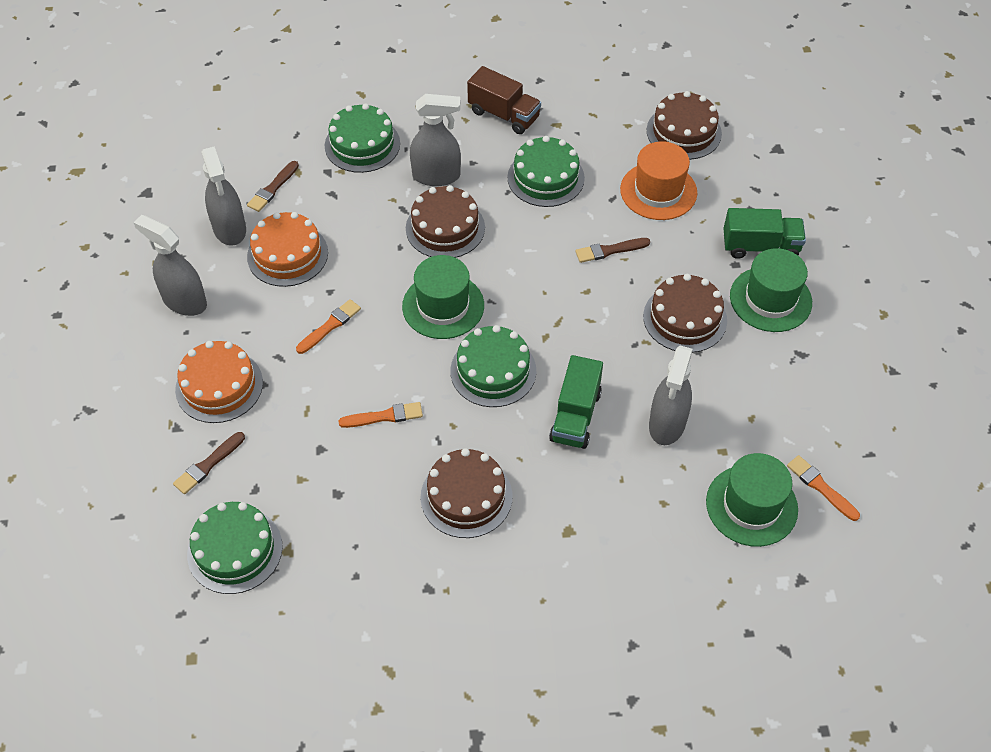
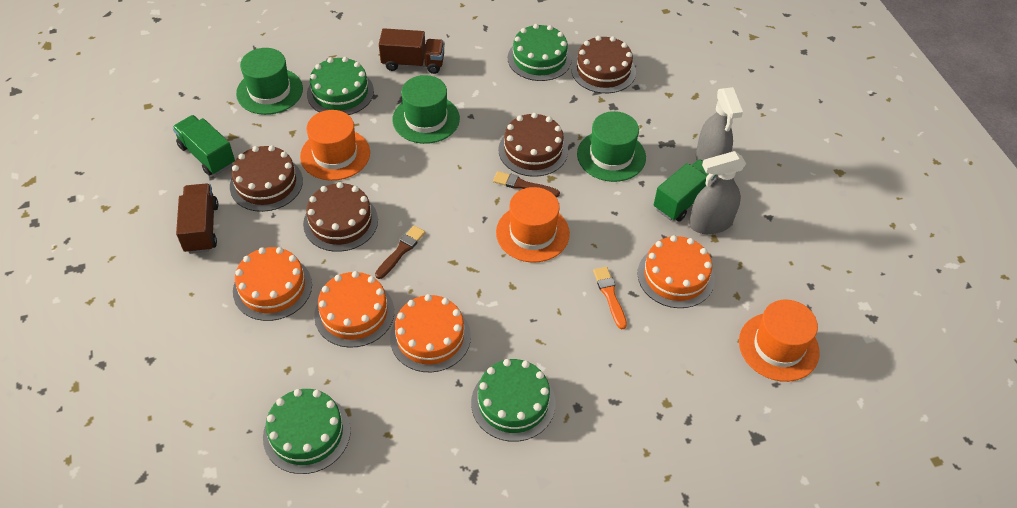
brown brush: 3 -> 2
brown truck: 1 -> 2
grey spray bottle: 4 -> 2
orange brush: 3 -> 1
orange cake: 2 -> 4
orange hat: 1 -> 3

